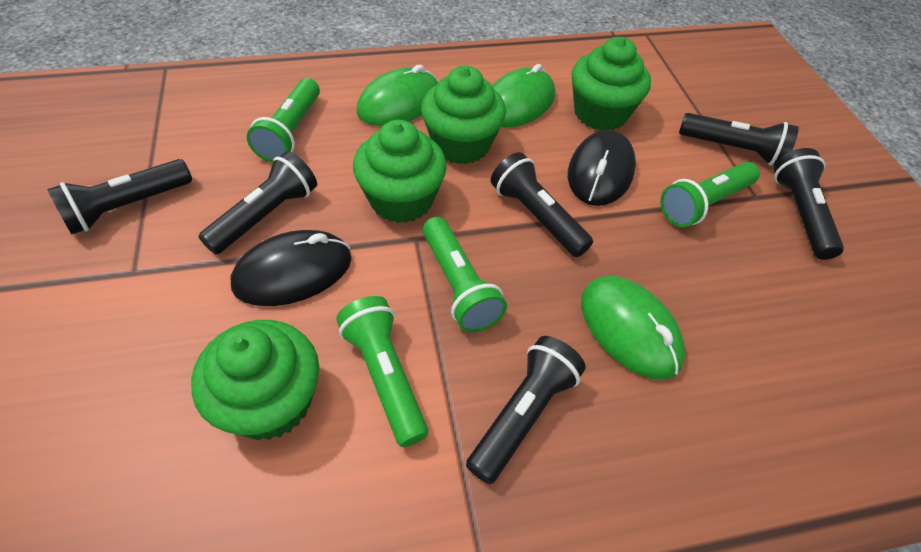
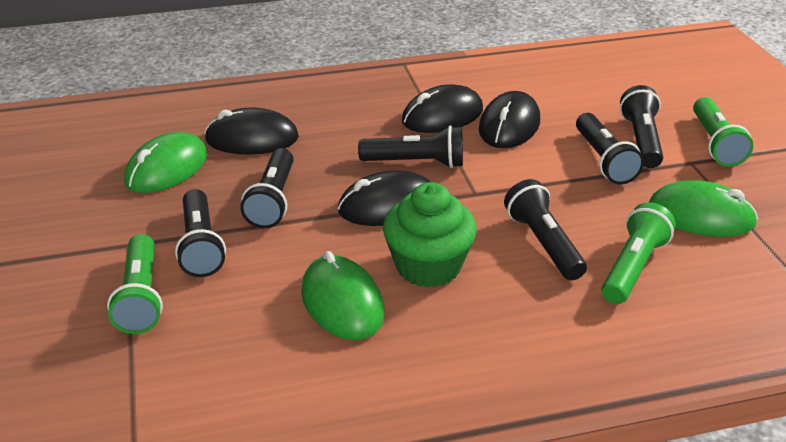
black mouse: 2 -> 4
green cupcake: 4 -> 1
green flashlight: 4 -> 3

